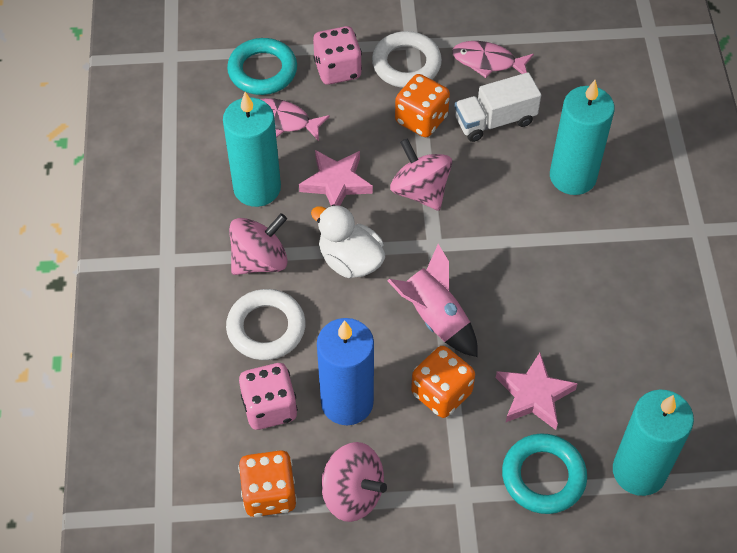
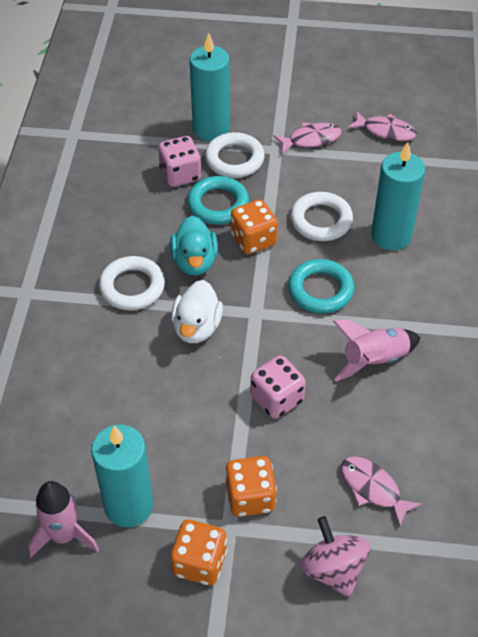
blue candle: 1 -> 0
pink fish: 2 -> 3
pink rocket: 1 -> 2
pink spinning top: 3 -> 1
pink star: 2 -> 0
turquoise duck: 0 -> 1
white ring: 2 -> 3
white truck: 1 -> 0

